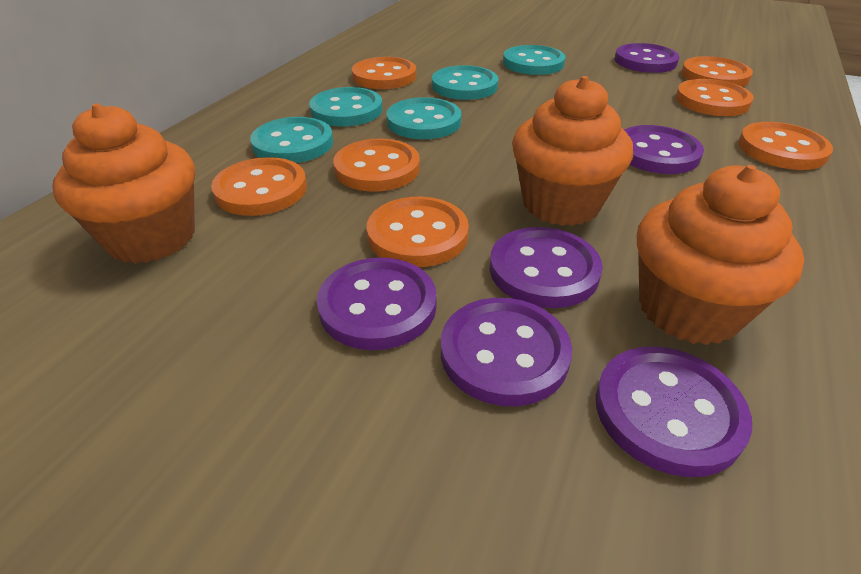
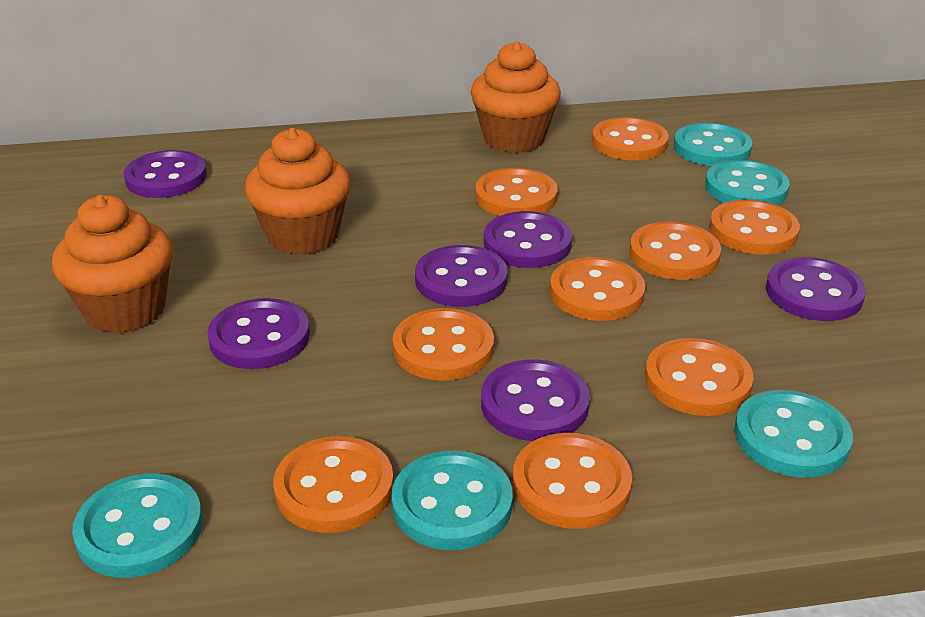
orange button: 7 -> 9

